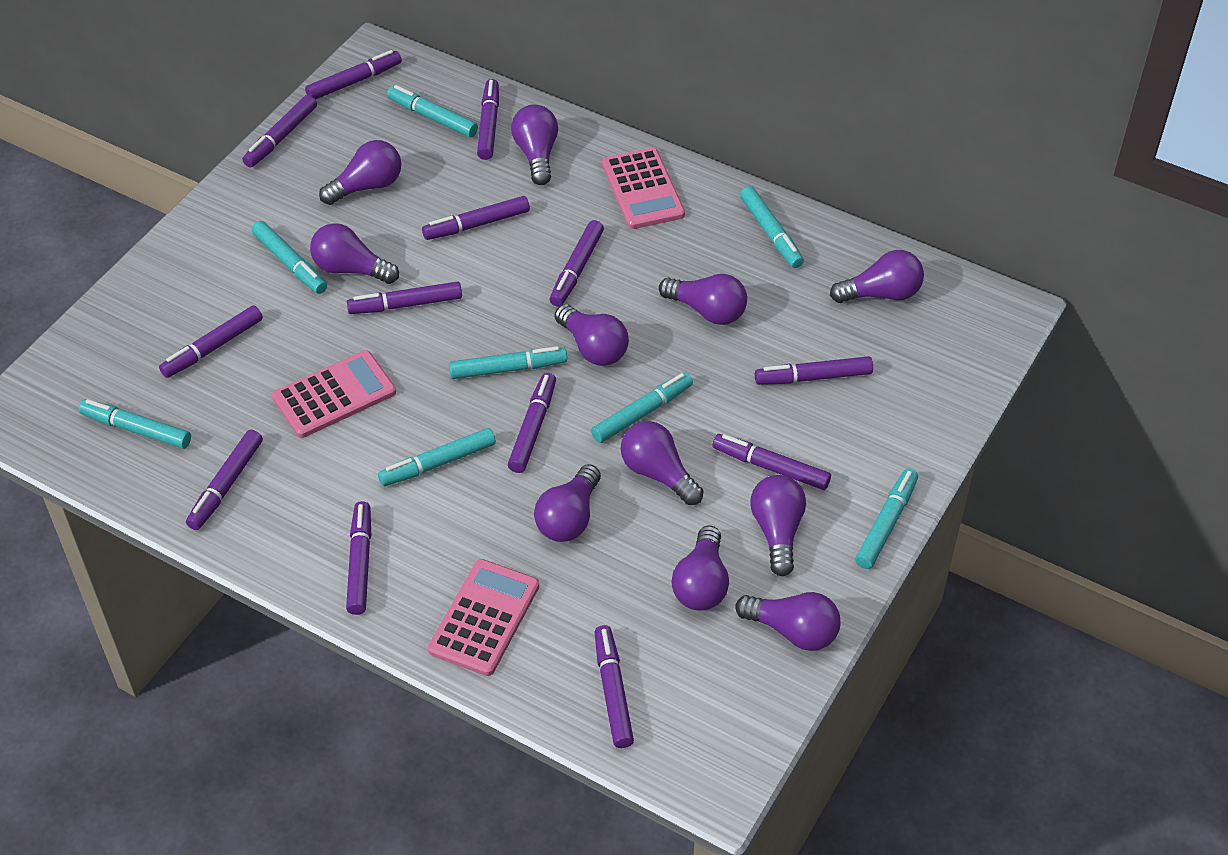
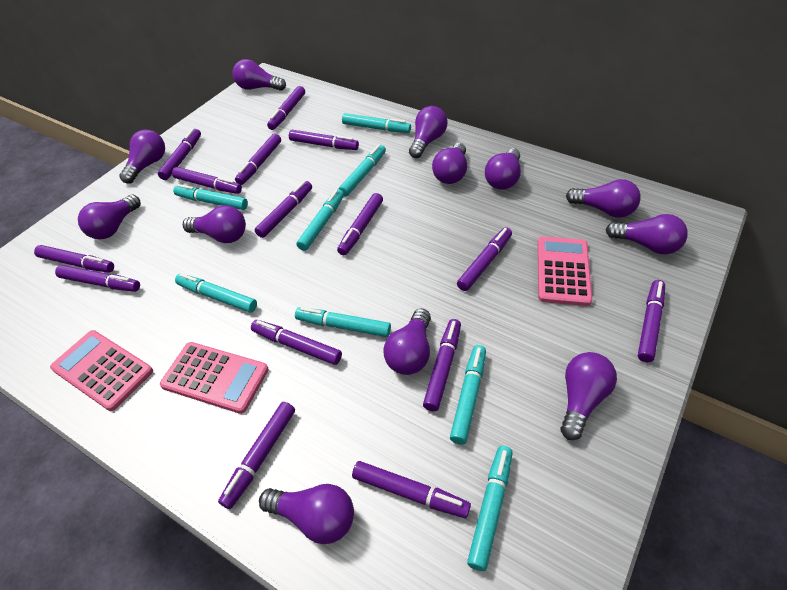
purple light bulb: 11 -> 12
purple marker: 13 -> 15

